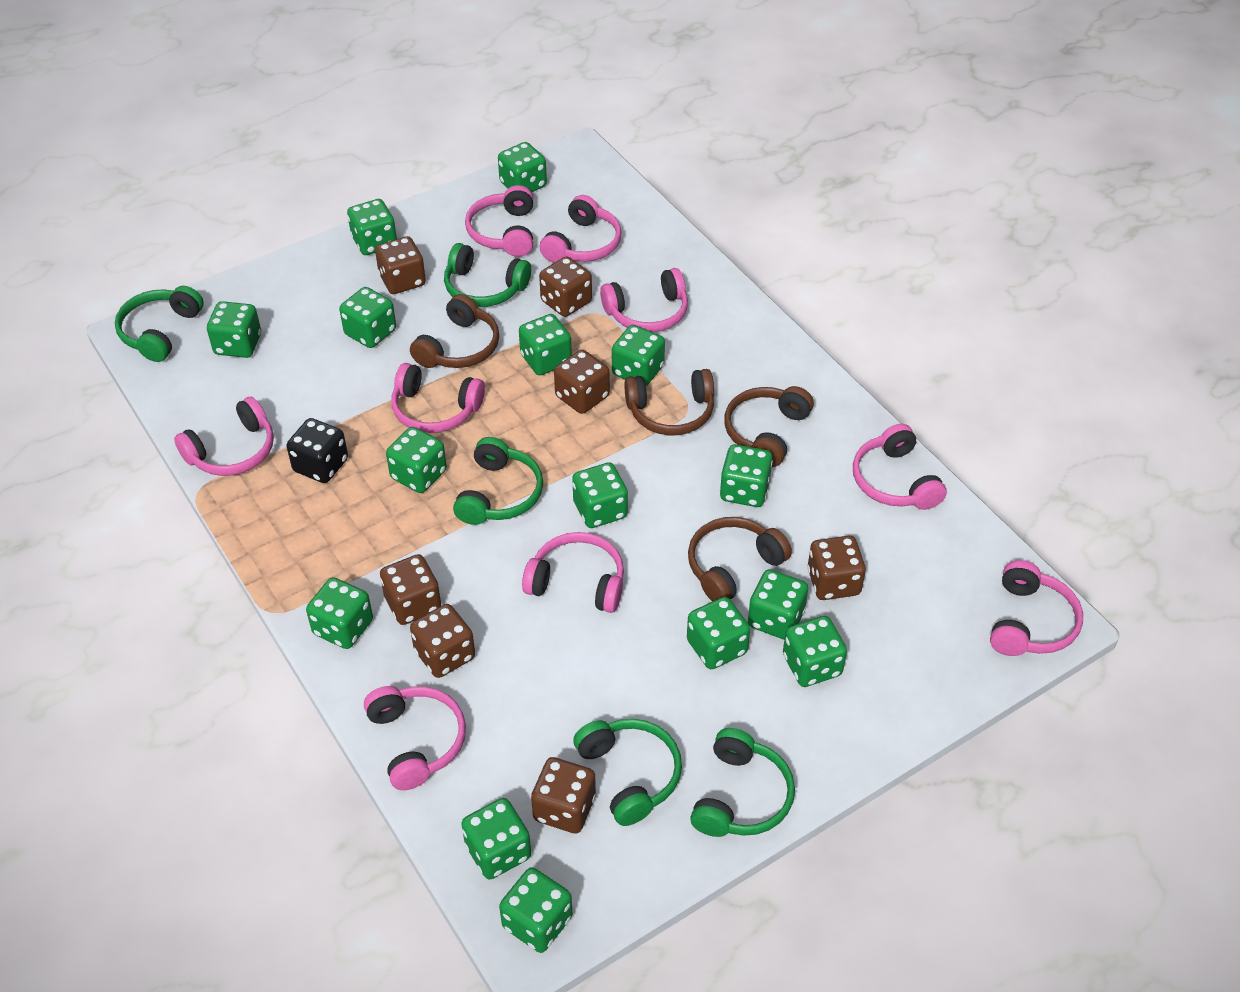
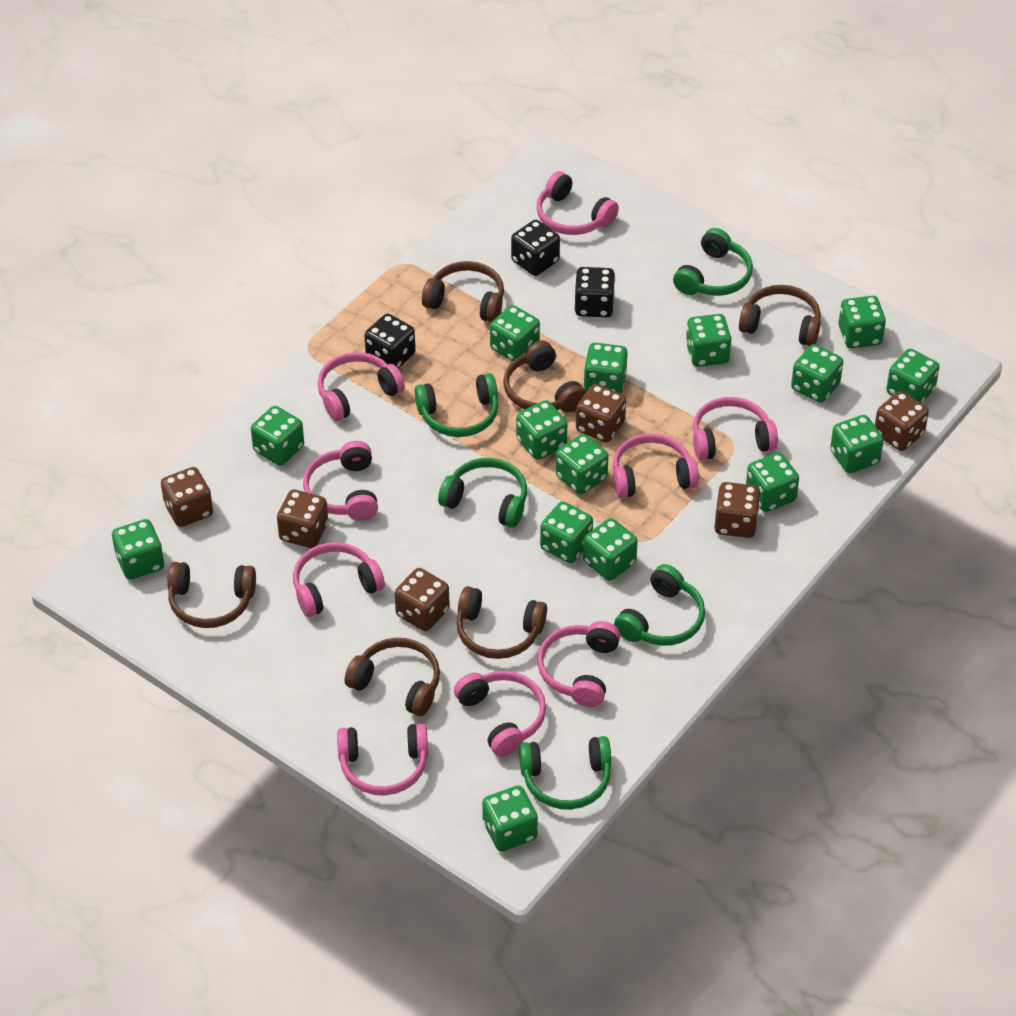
black dice: 1 -> 3
brown dice: 7 -> 6
brown headphones: 4 -> 6

